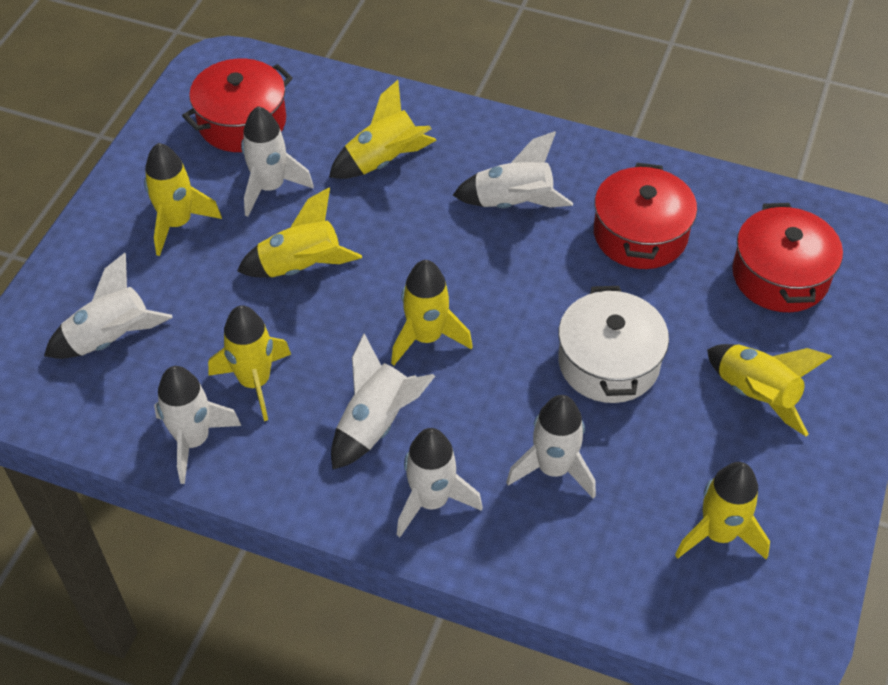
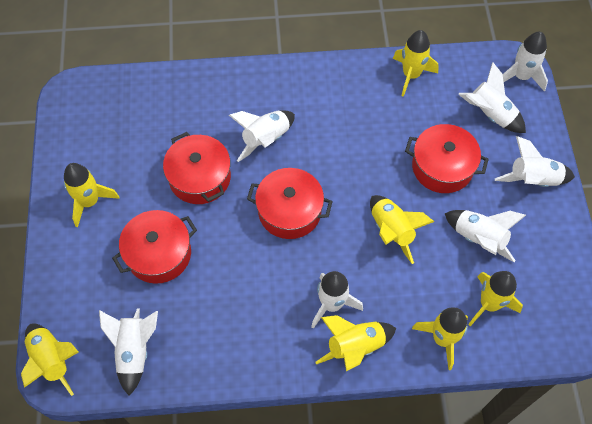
red pot: 3 -> 4
white pot: 1 -> 0

